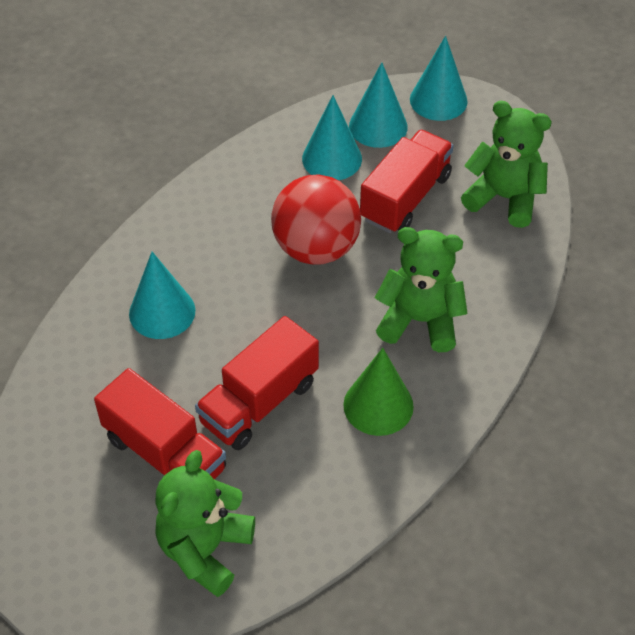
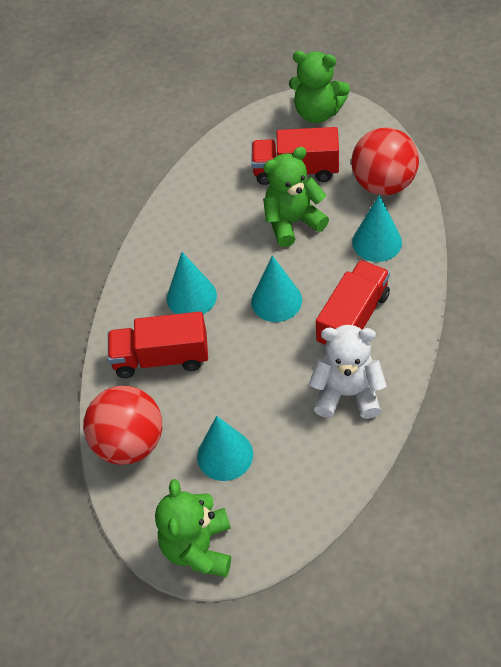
green cone: 1 -> 0
red ball: 1 -> 2
white teddy bear: 0 -> 1

